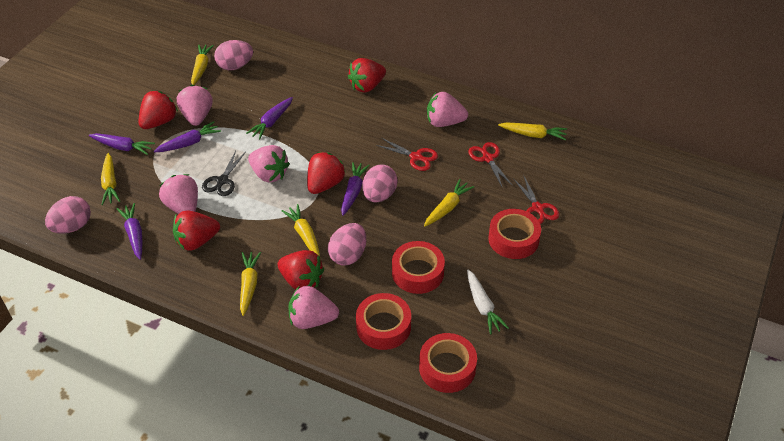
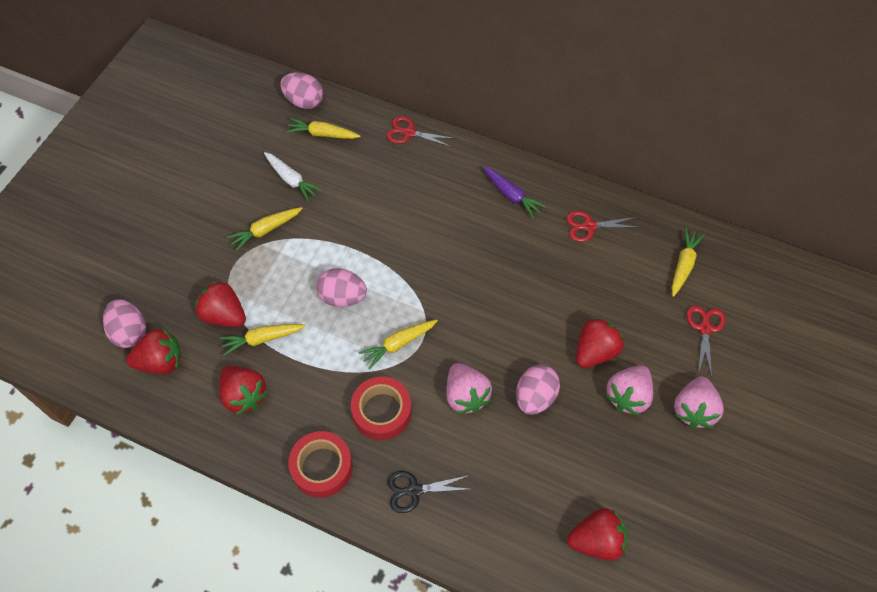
pink strawberry: 5 -> 3
purple carrot: 5 -> 1
red tape: 4 -> 2
yellow carrot: 6 -> 5

